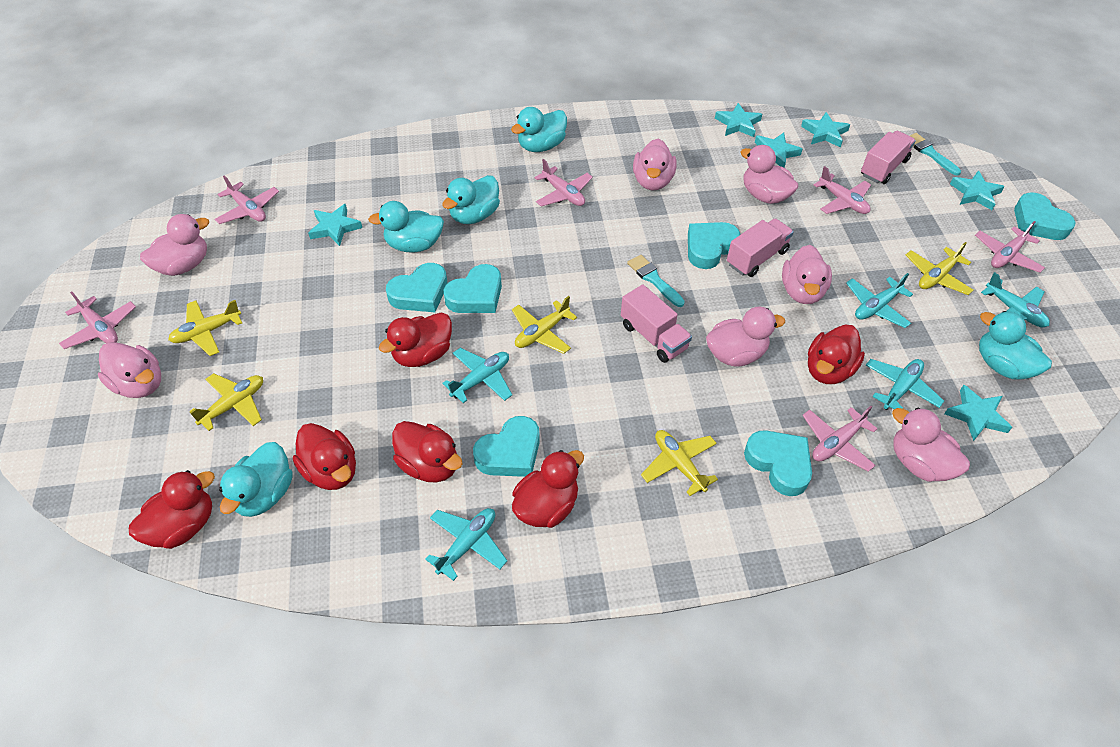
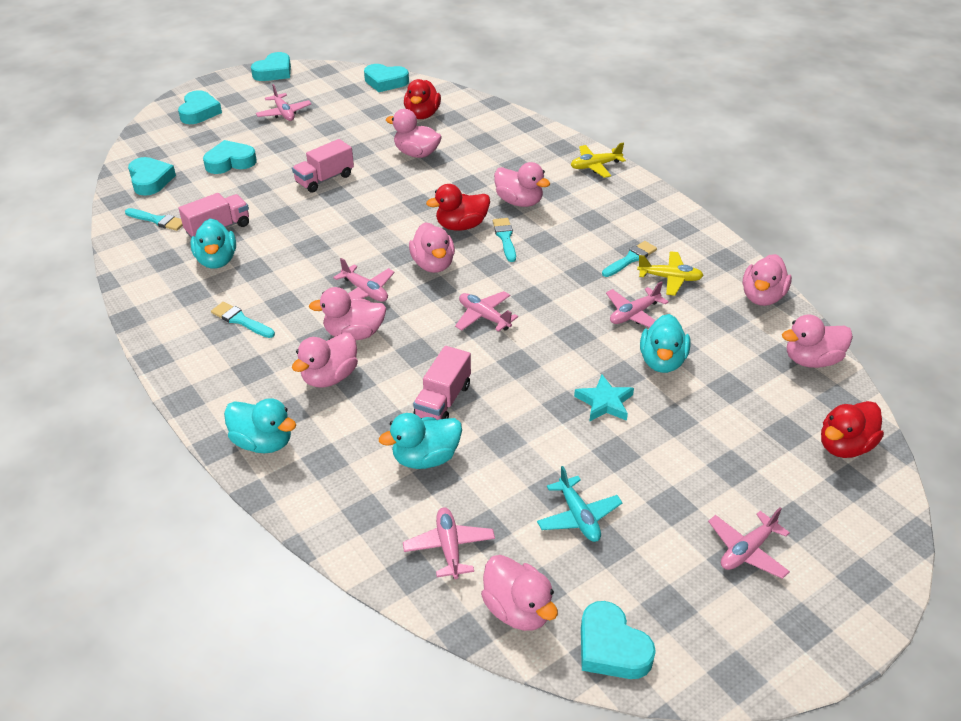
pink duck: 7 -> 8
red duck: 6 -> 3
turquoise brush: 2 -> 4
turquoise duck: 5 -> 4
turquoise plane: 5 -> 1
turquoise star: 6 -> 1
yellow plane: 5 -> 2

